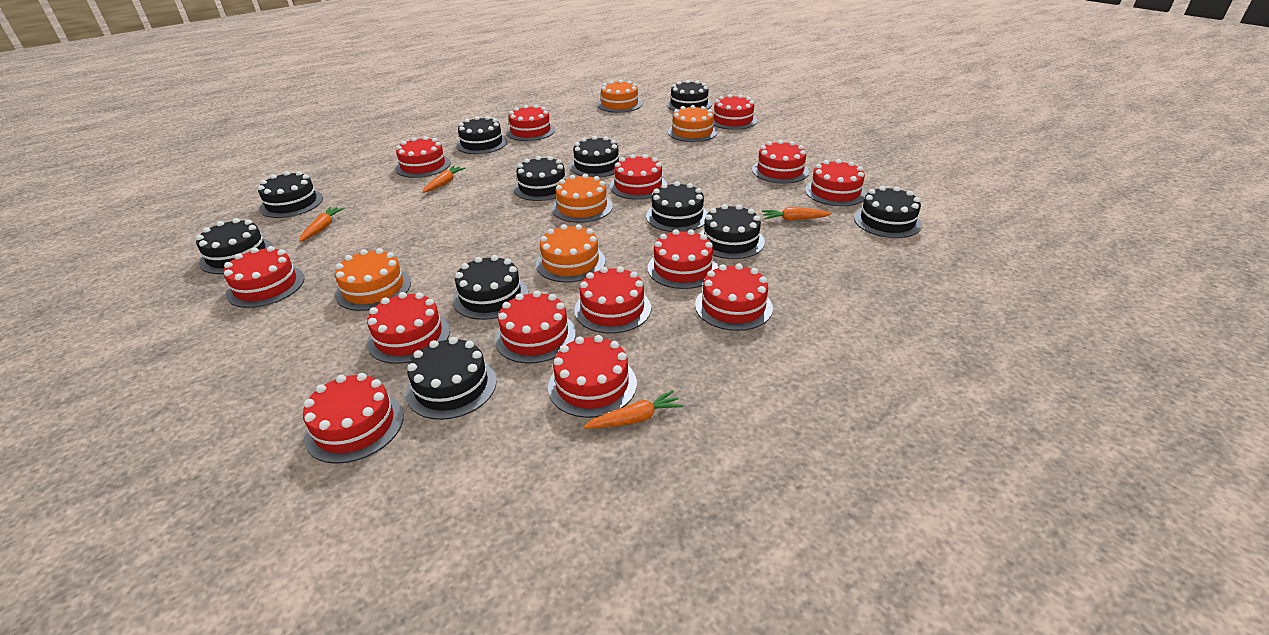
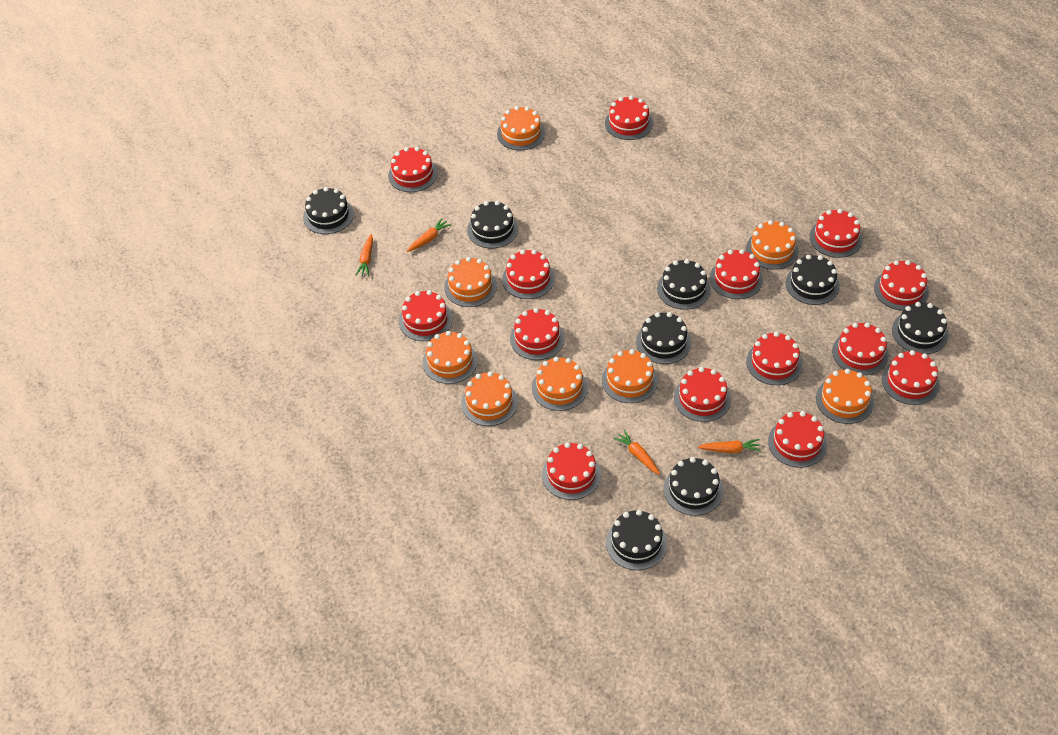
black cake: 11 -> 8
orange cake: 5 -> 8

